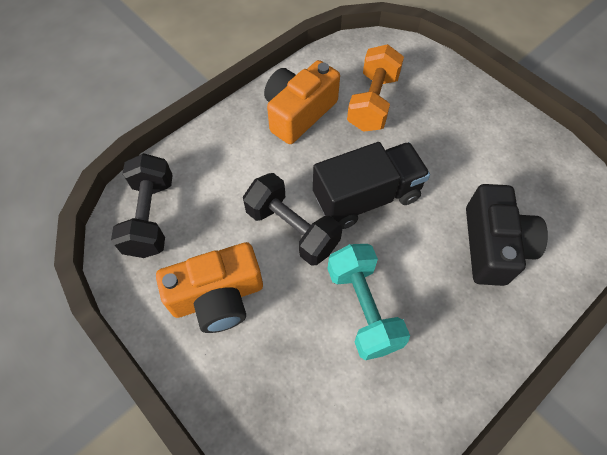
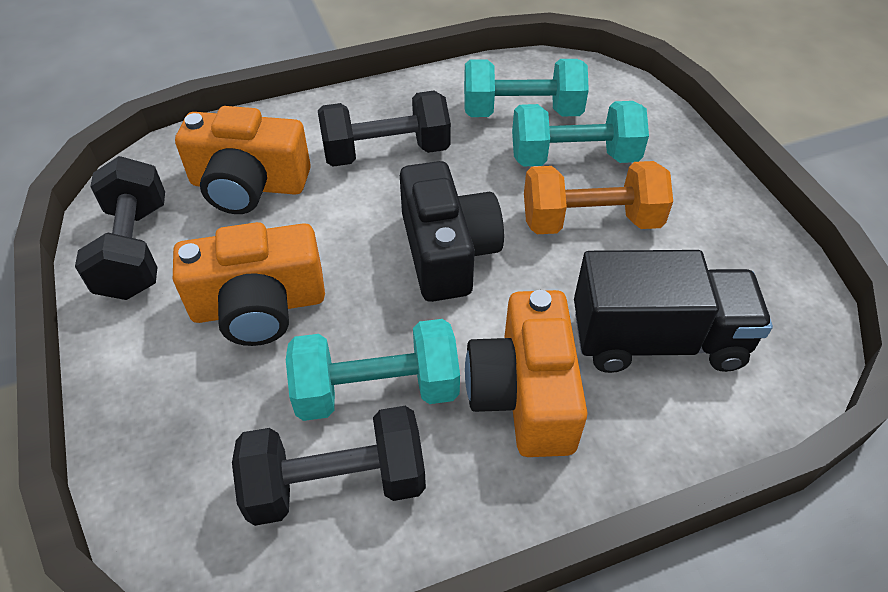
black dumbbell: 2 -> 3
orange camera: 2 -> 3
turquoise dumbbell: 1 -> 3

